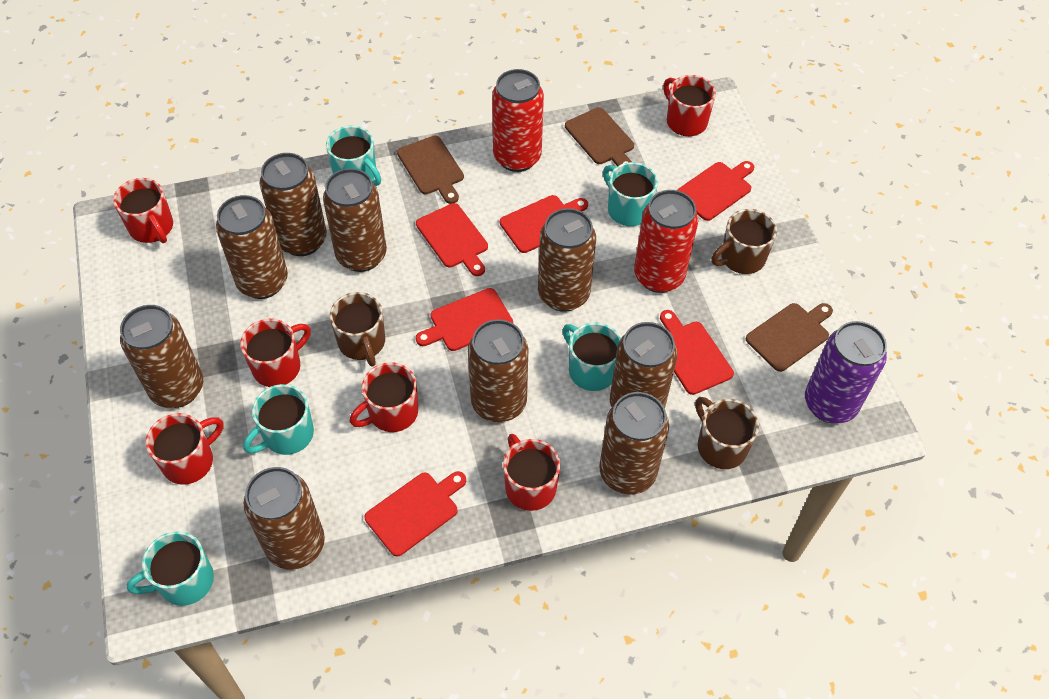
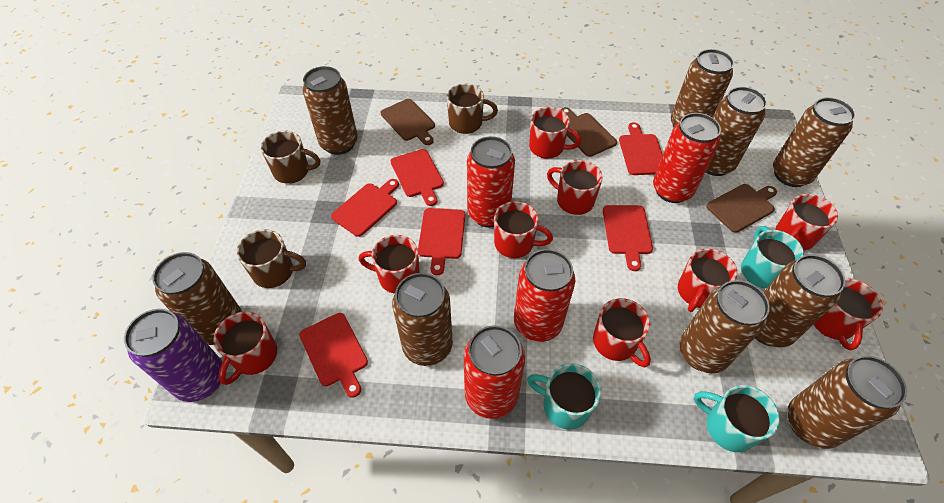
red can: 2 -> 4
red mug: 6 -> 9
turquoise mug: 5 -> 3

